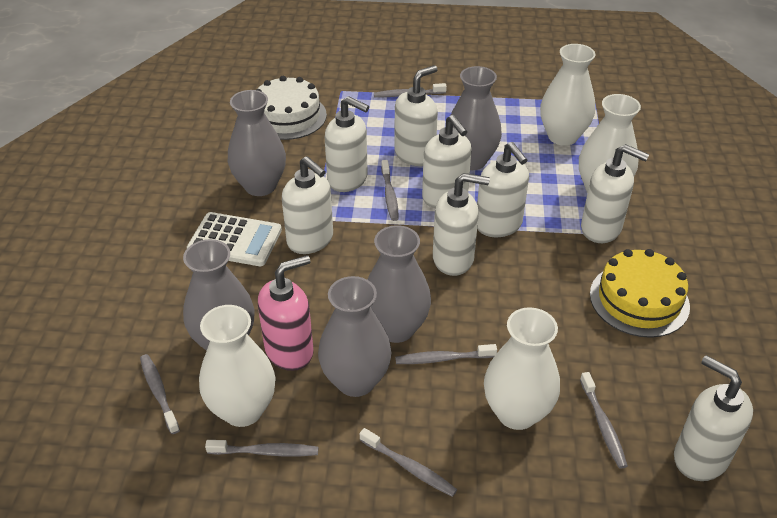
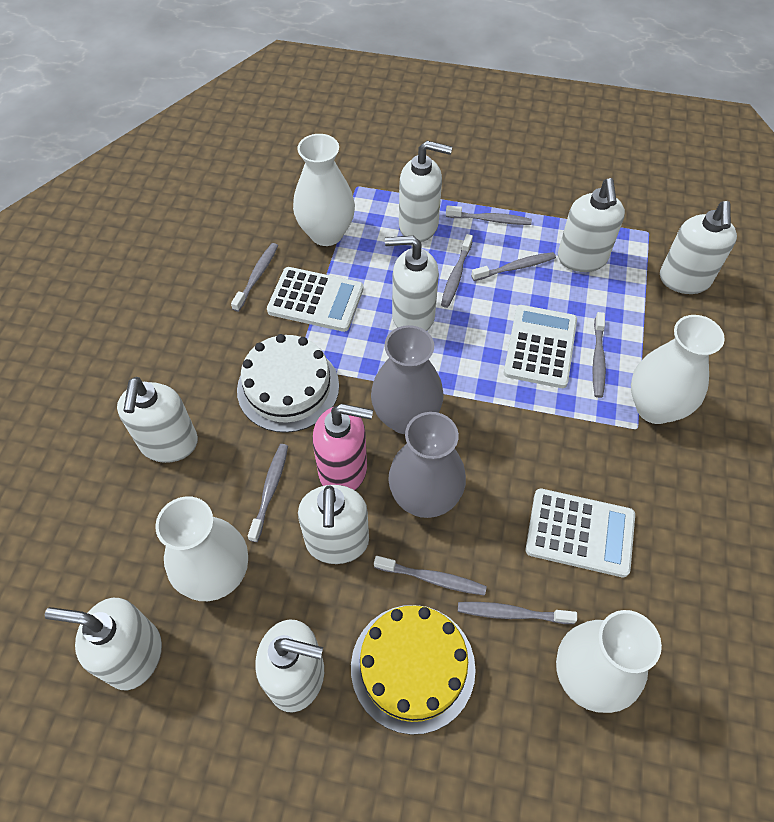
grey toothbrush: 7 -> 8
grey vase: 5 -> 2
white calculator: 1 -> 3

